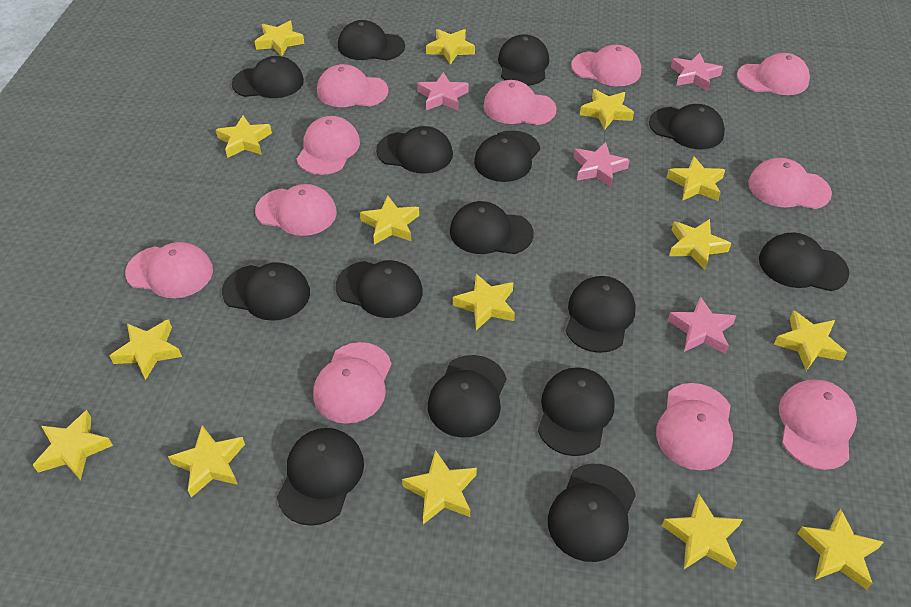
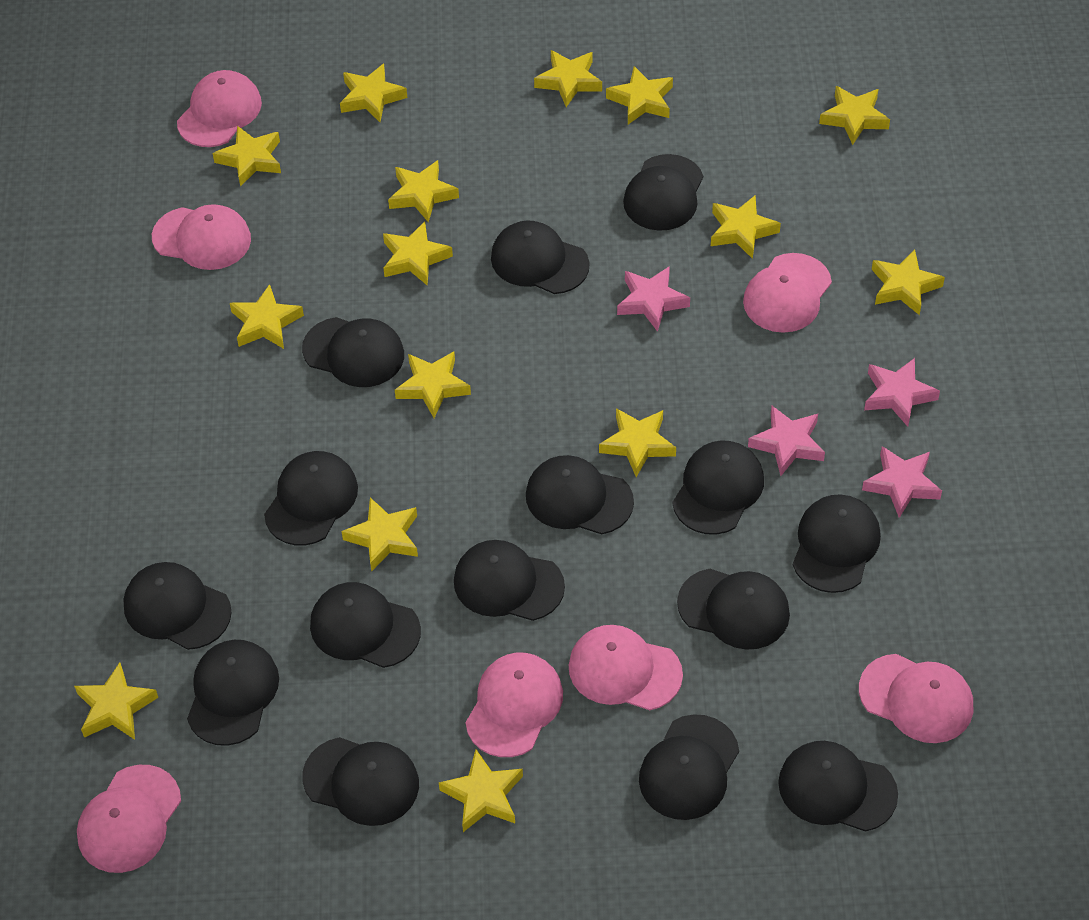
pink cap: 11 -> 7

